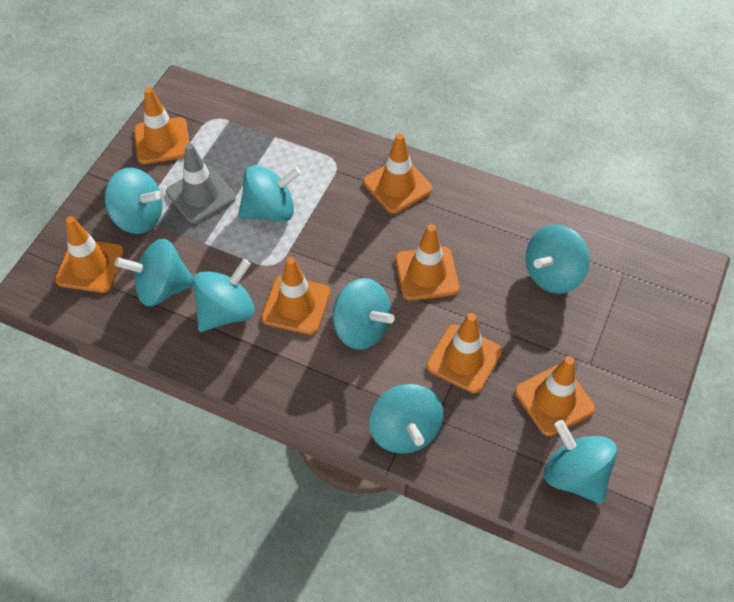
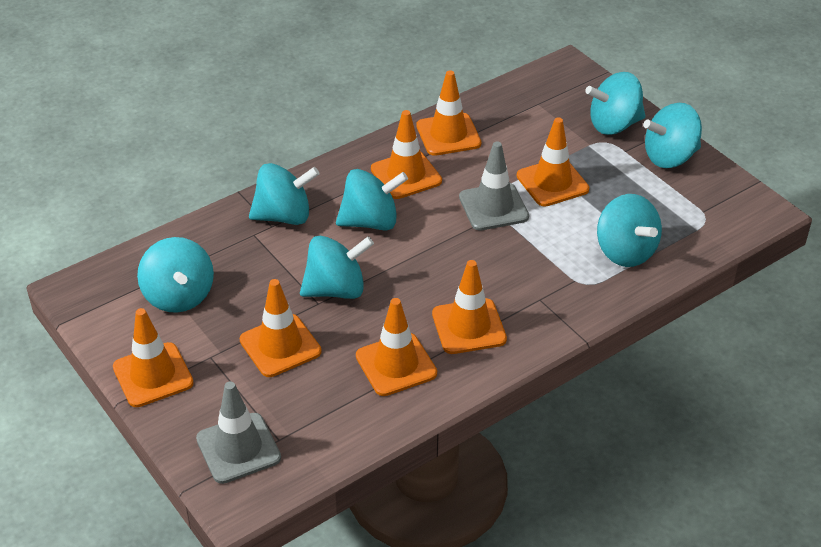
grey traffic cone: 1 -> 2
turquoise spinning top: 8 -> 7

